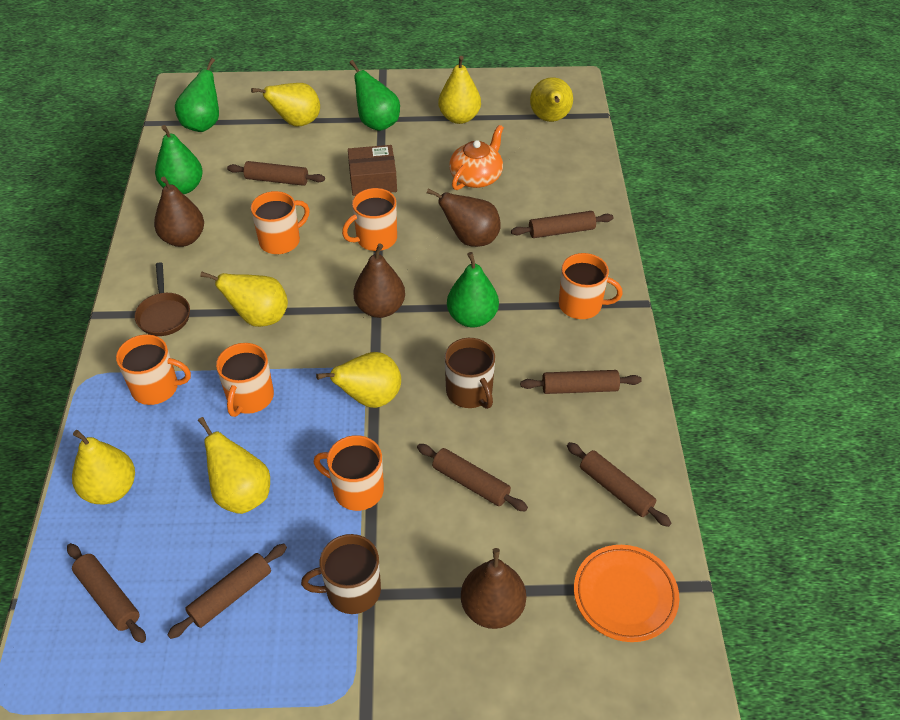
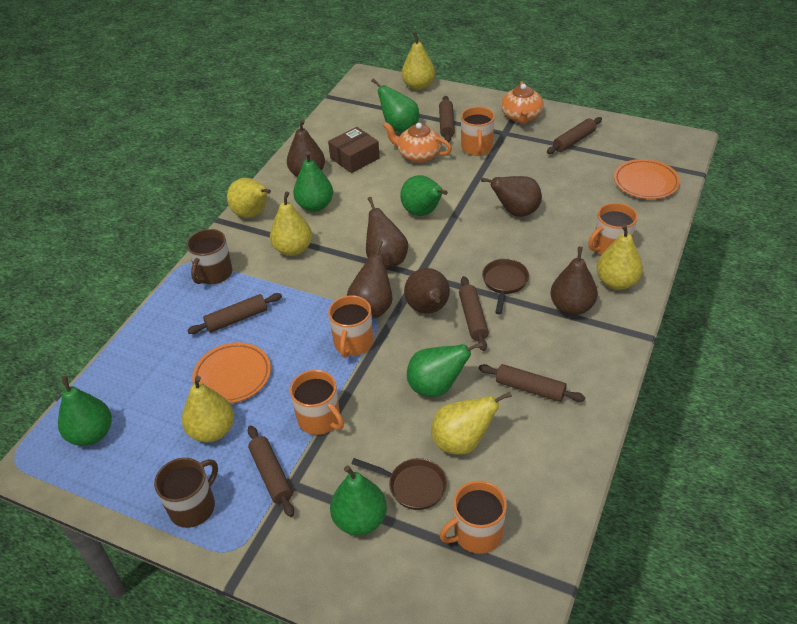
brown pan: 1 -> 2
brown pear: 4 -> 6
brown rolling pin: 7 -> 6
green pear: 4 -> 6
orange mug: 6 -> 5
orange plate: 1 -> 2
orange teapot: 1 -> 2
yellow pear: 7 -> 6

